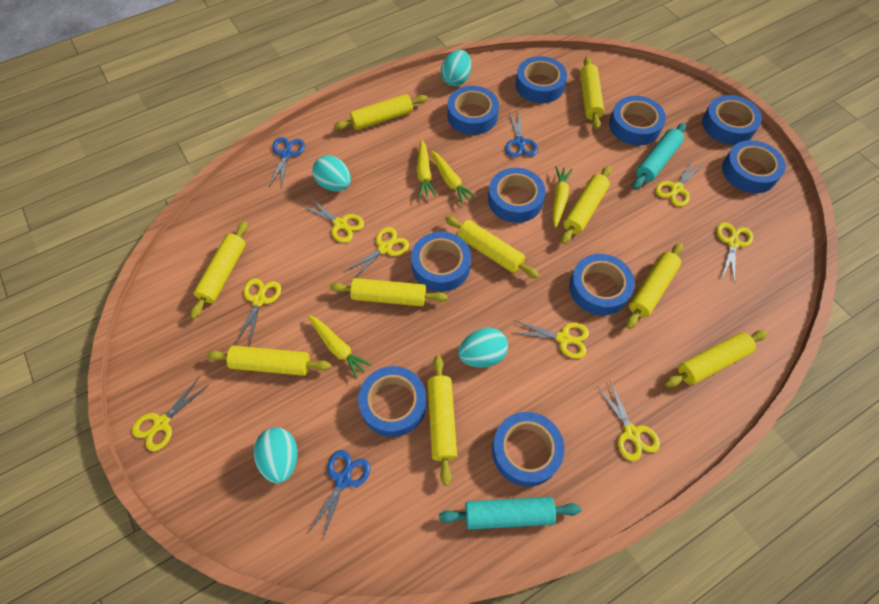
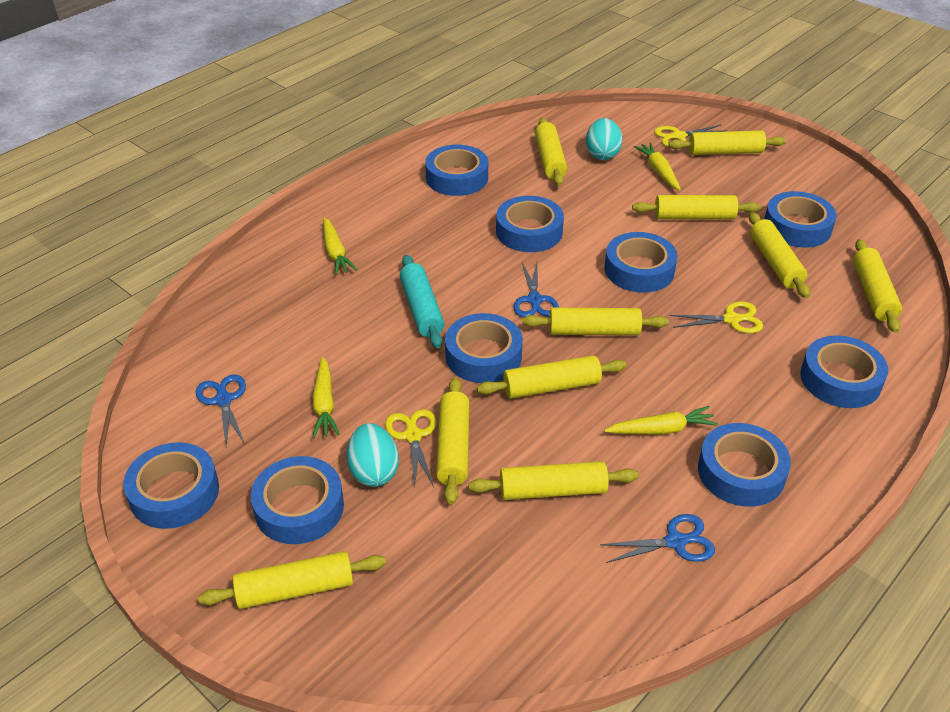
blue tape: 10 -> 9
turquoise egg: 4 -> 2
turquoise rolling pin: 2 -> 1
yellow scissors: 8 -> 3

